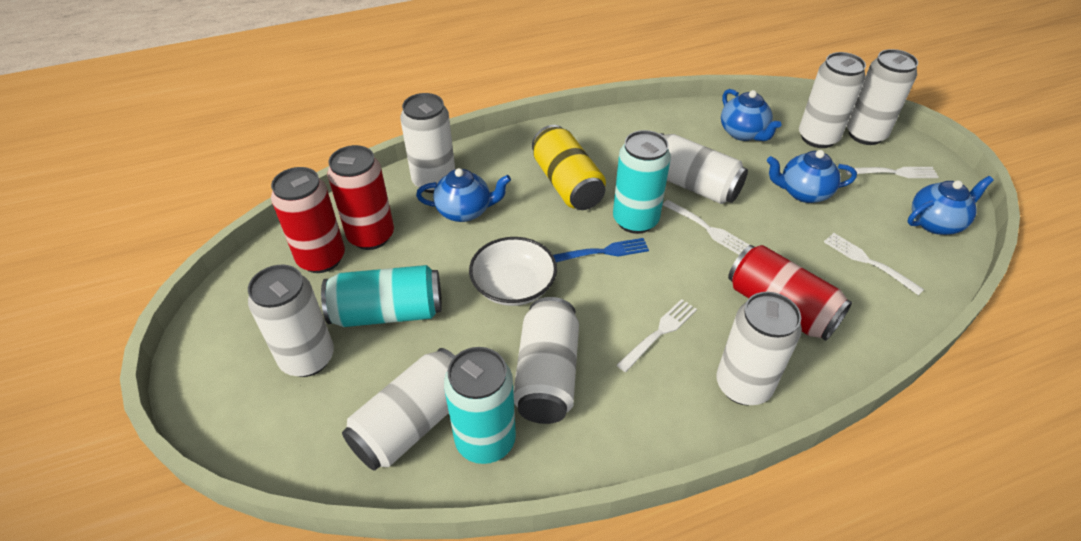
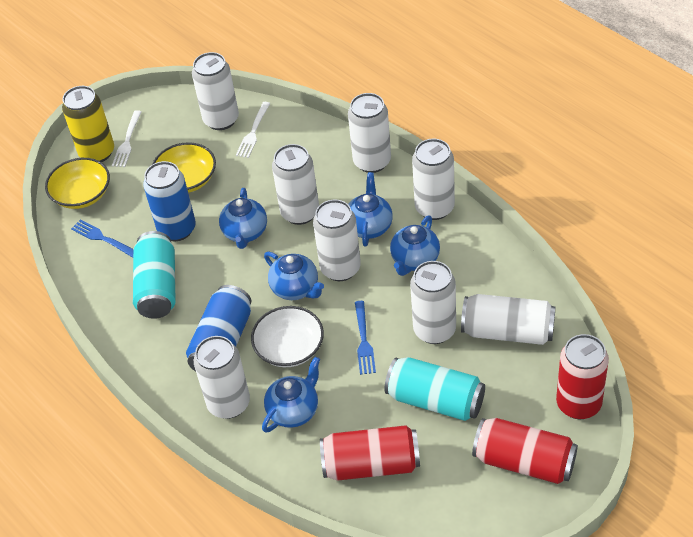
blue can: 0 -> 2
blue fork: 1 -> 2
blue teapot: 4 -> 5
turquoise can: 3 -> 2
white fork: 4 -> 2
yellow bowl: 0 -> 2

